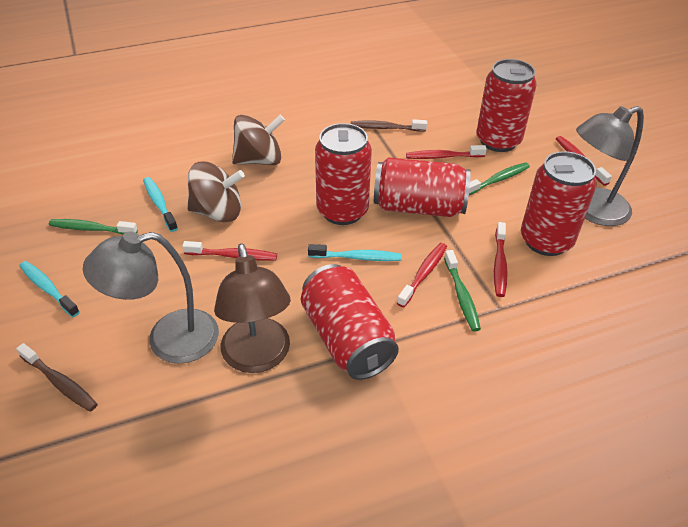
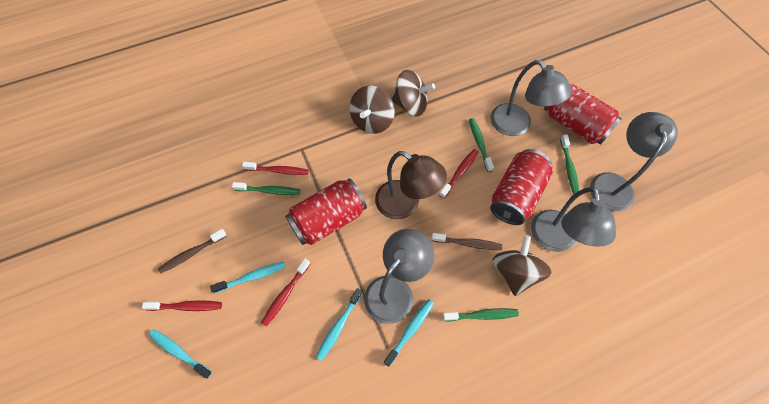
brown spinning top: 2 -> 3
green toothbrush: 3 -> 4
grey lamp: 2 -> 4
red can: 5 -> 3
red toothbrush: 5 -> 4
turquoise toothbrush: 3 -> 4

